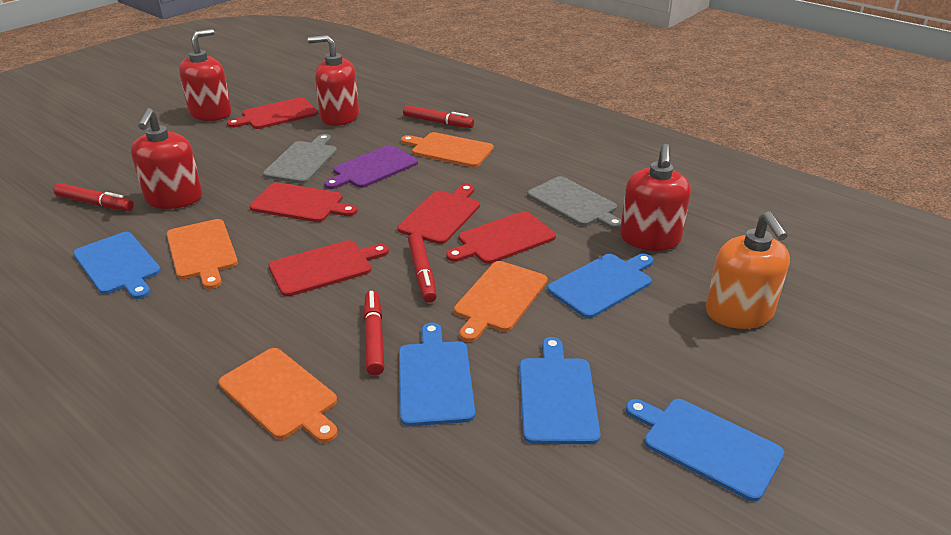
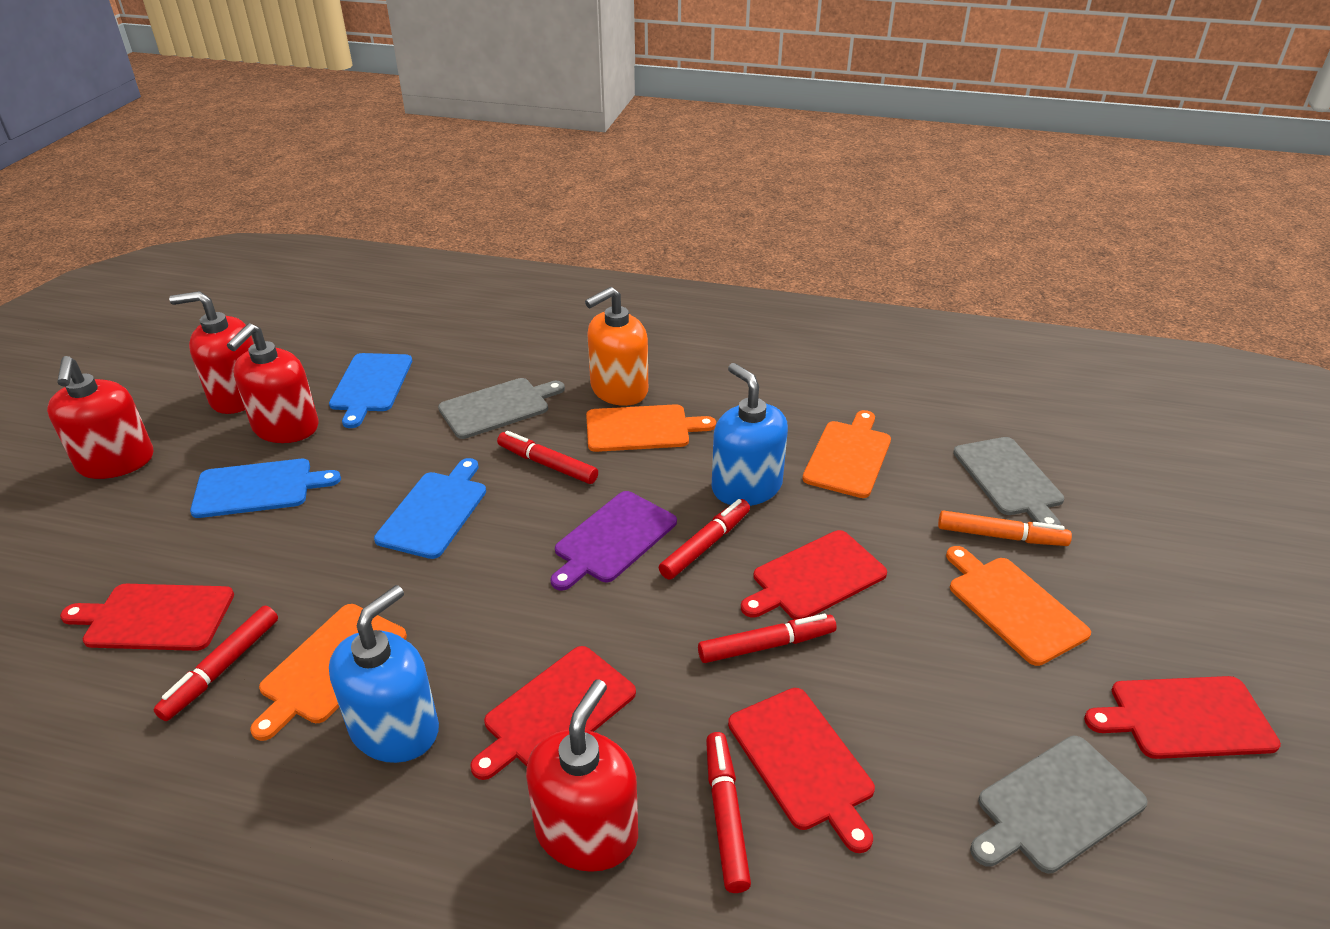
blue cutting board: 5 -> 3
blue soap dispenser: 0 -> 2
grey cutting board: 2 -> 3
orange marker: 0 -> 1
red marker: 4 -> 5

